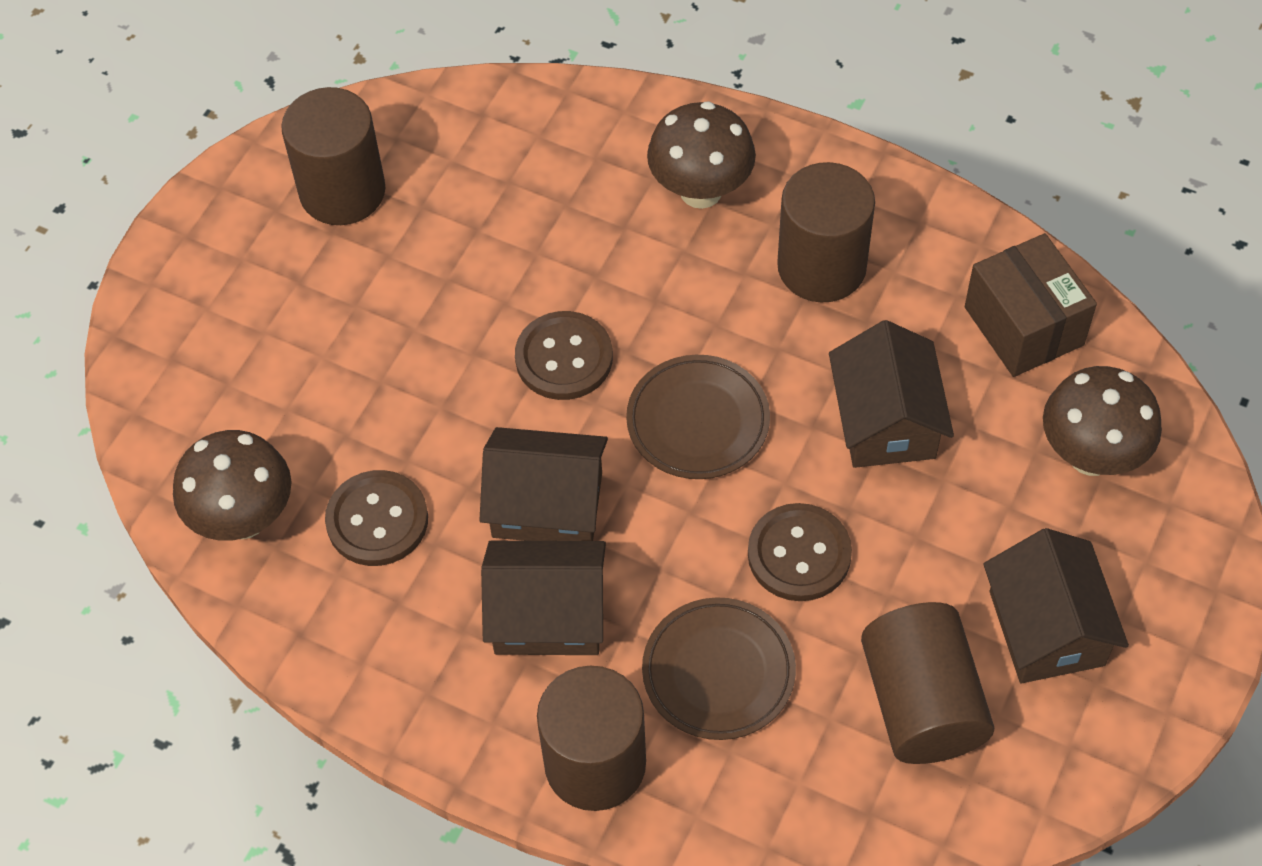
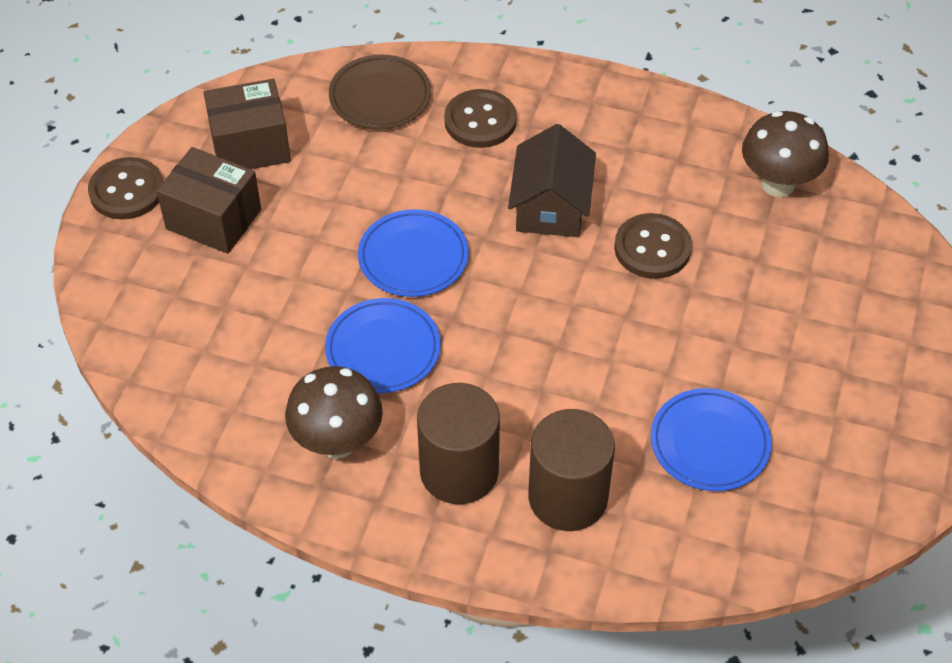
blue plate: 0 -> 3
brown box: 1 -> 2
brown cylinder: 4 -> 2
brown house: 4 -> 1
brown mushroom: 3 -> 2
brown plate: 2 -> 1

